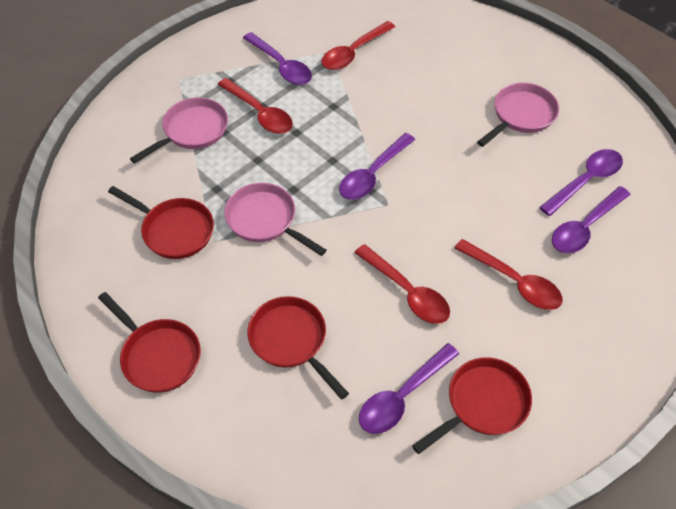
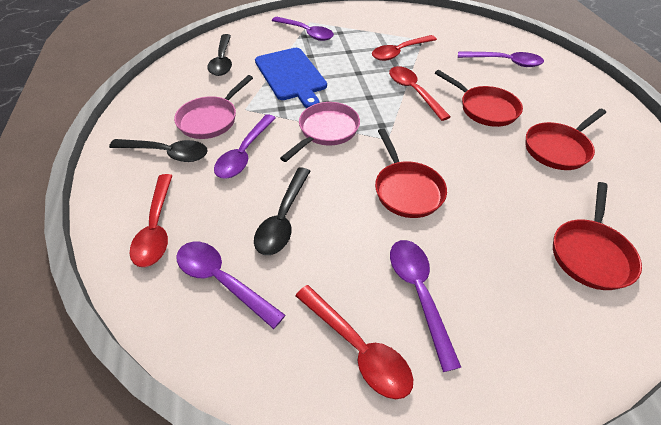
black spoon: 0 -> 3
blue cutting board: 0 -> 1
pink pan: 3 -> 2

